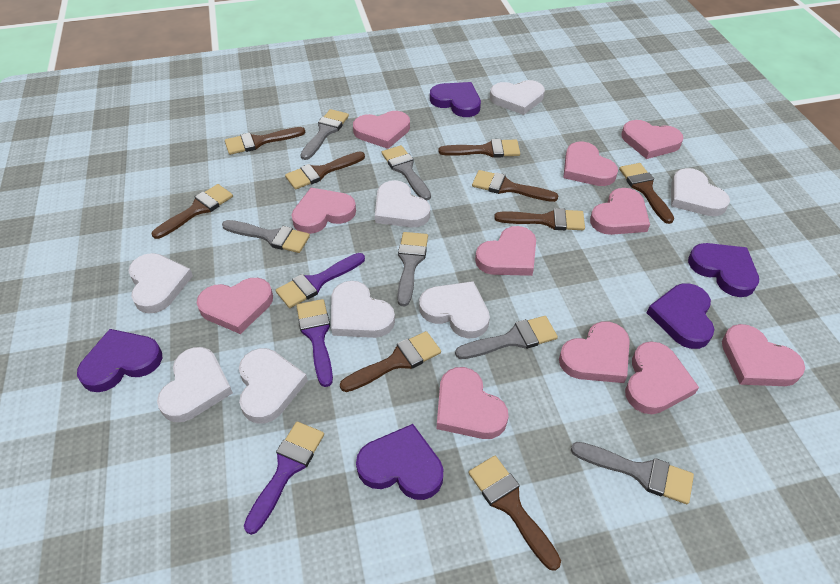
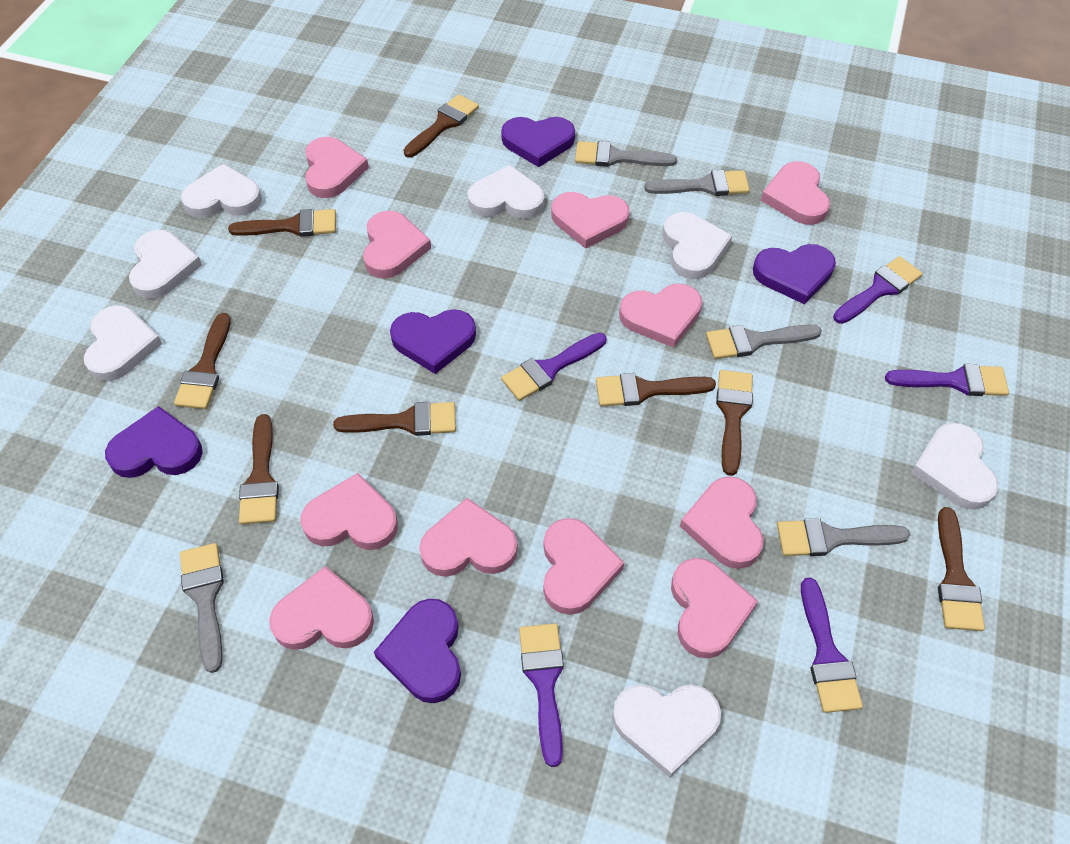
brown brush: 9 -> 8
grey brush: 6 -> 5
purple brush: 3 -> 5
white heart: 8 -> 7

